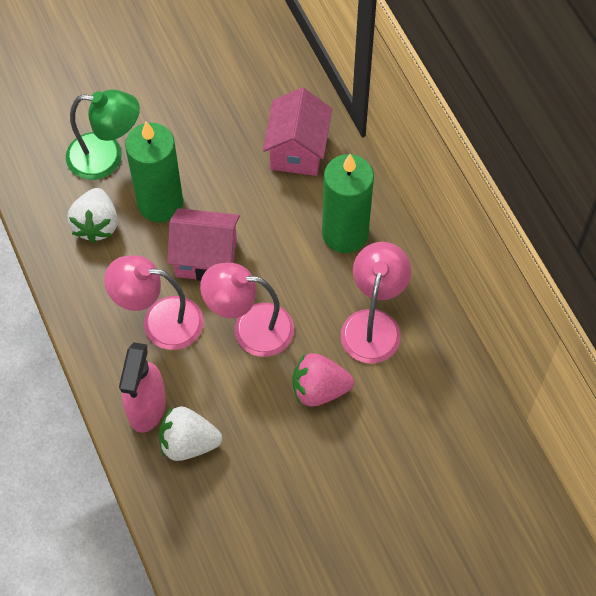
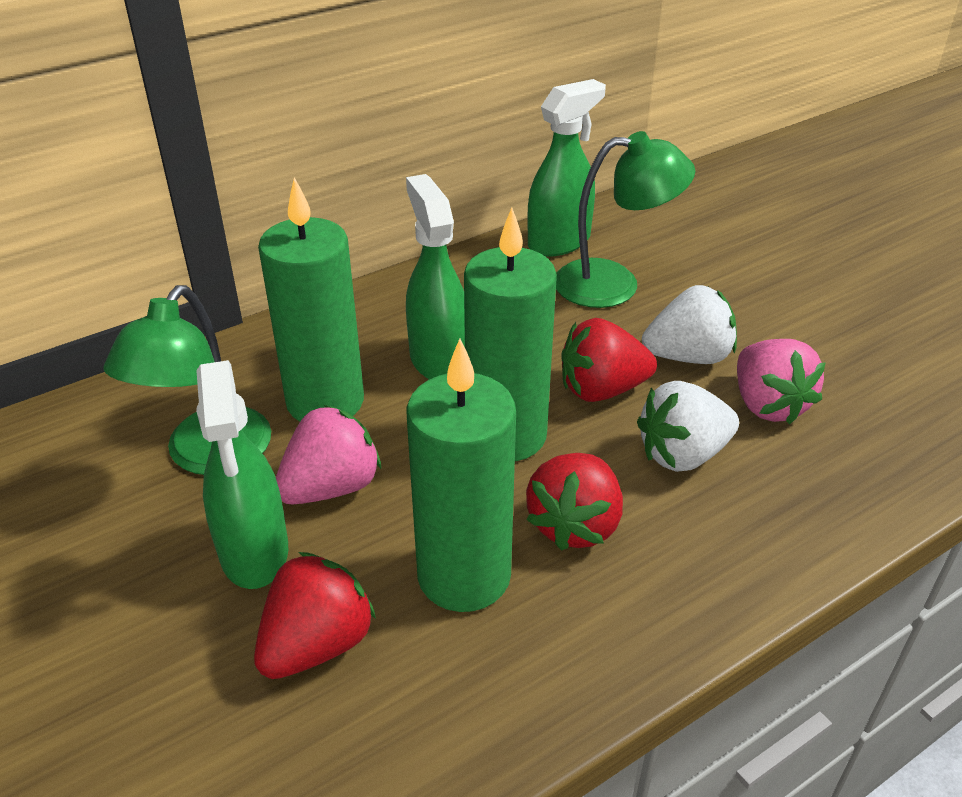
green candle: 2 -> 3
green lamp: 1 -> 2
green spray bottle: 0 -> 3
pink house: 2 -> 0
pink lamp: 3 -> 0
pink spray bottle: 1 -> 0
pink strawberry: 1 -> 2
red strawberry: 0 -> 3

